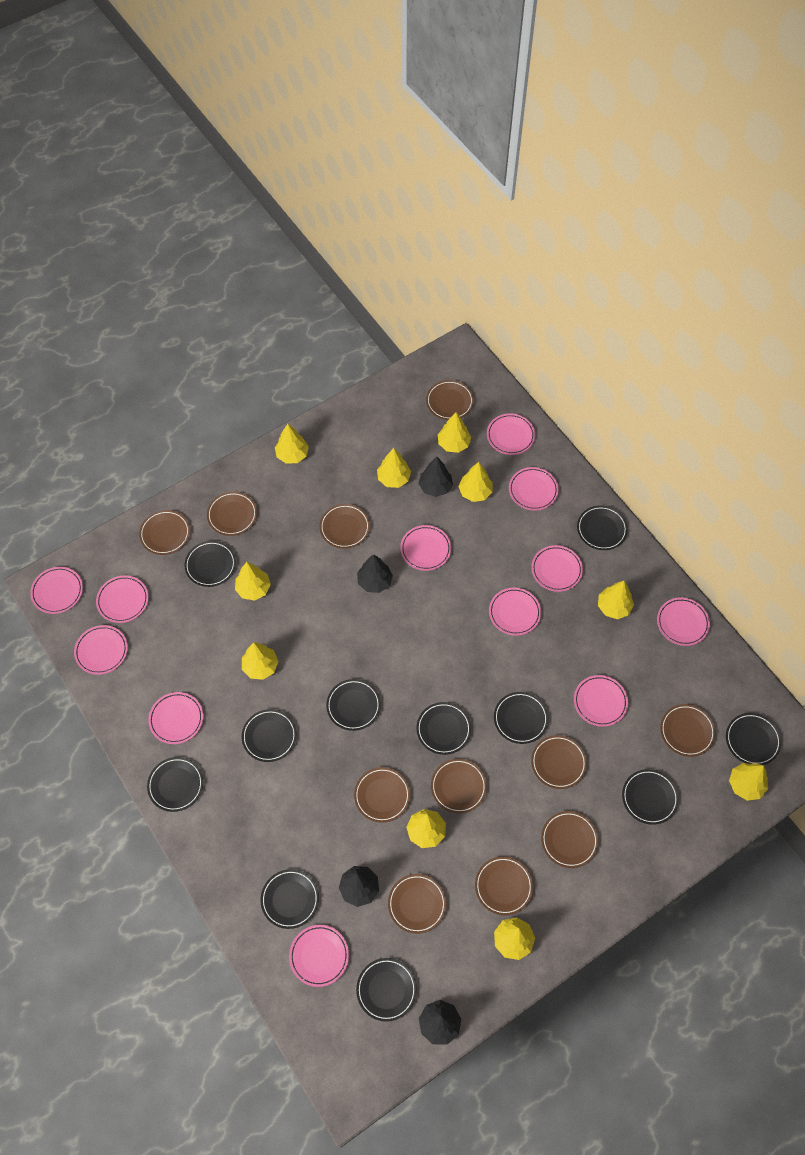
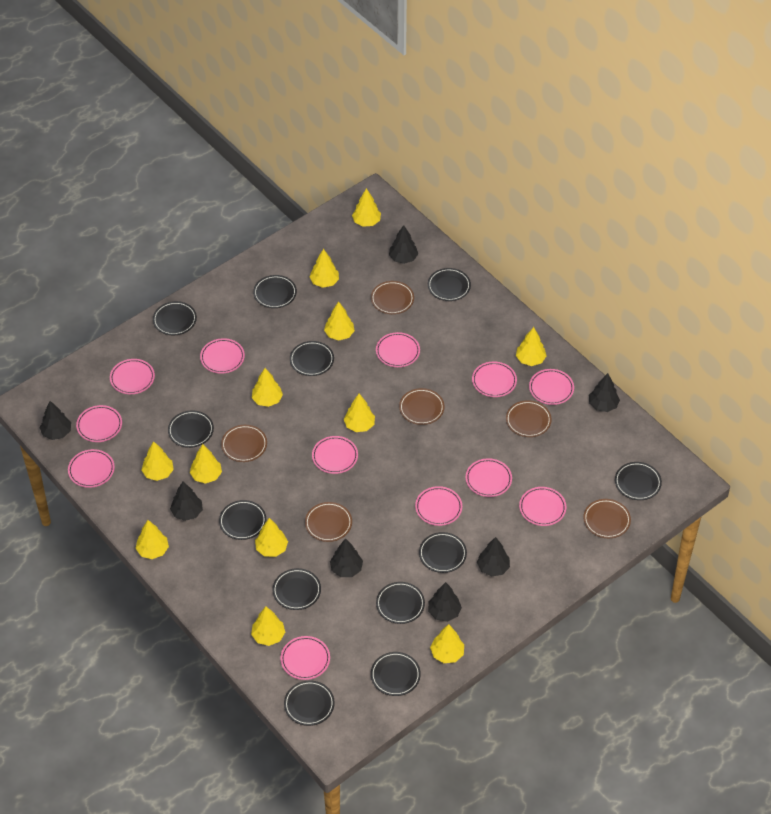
black plate: 11 -> 12
black tree: 4 -> 7
brown plate: 11 -> 6
yellow tree: 10 -> 12

